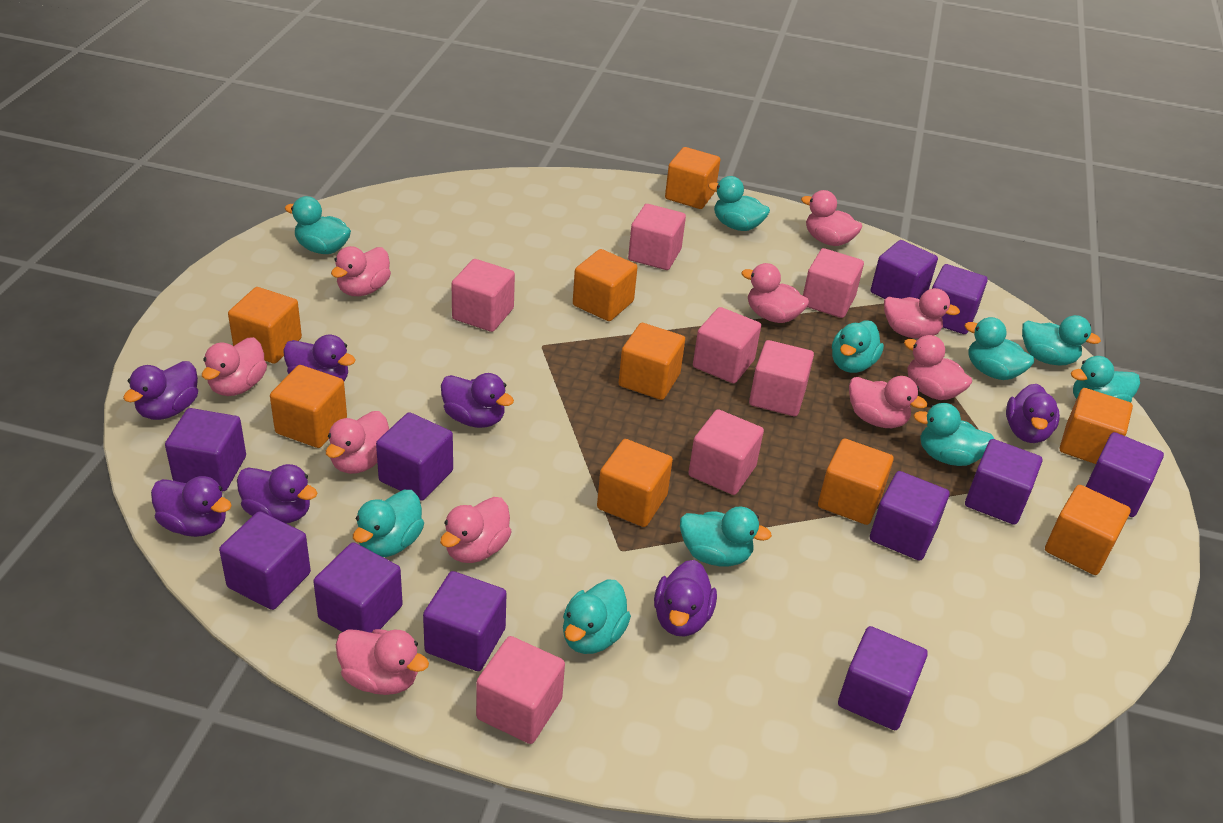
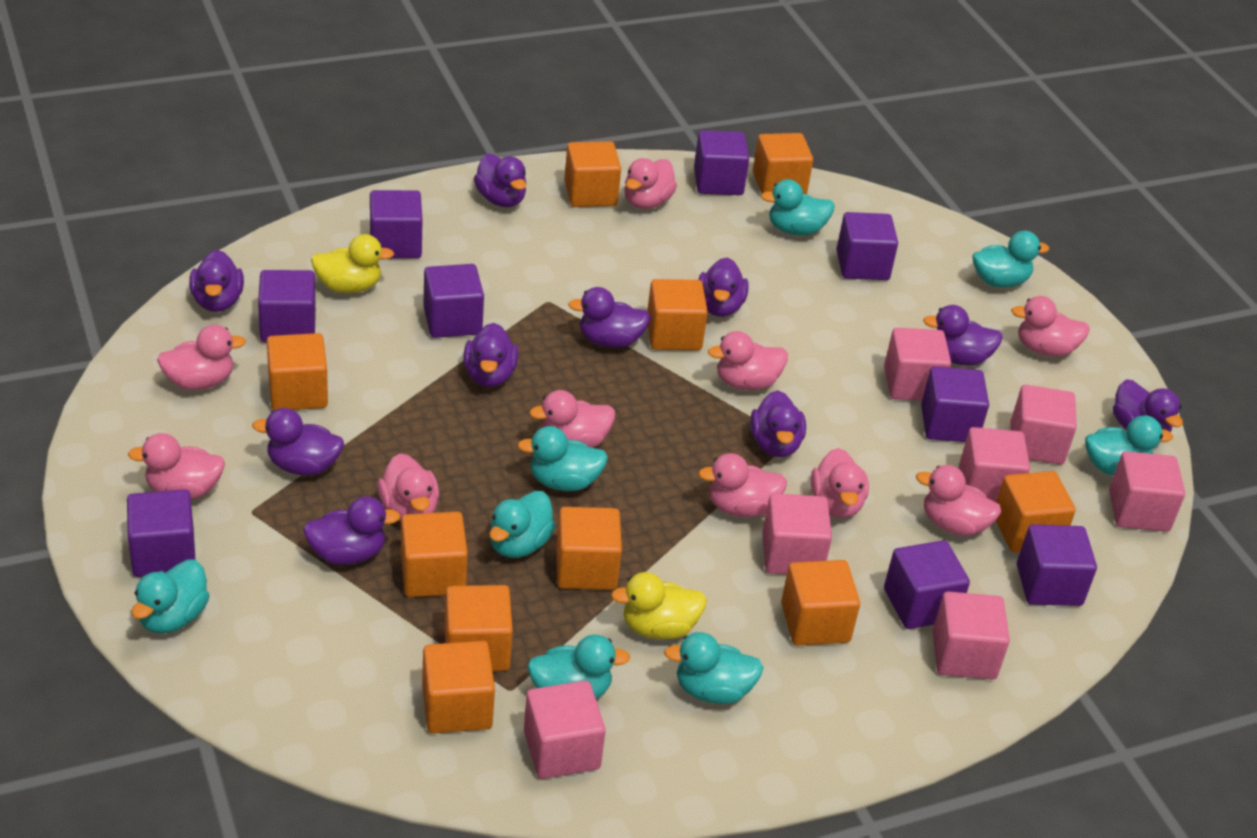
orange cube: 9 -> 10
purple cube: 11 -> 9
purple duck: 7 -> 10
turquoise duck: 10 -> 8
yellow duck: 0 -> 2

